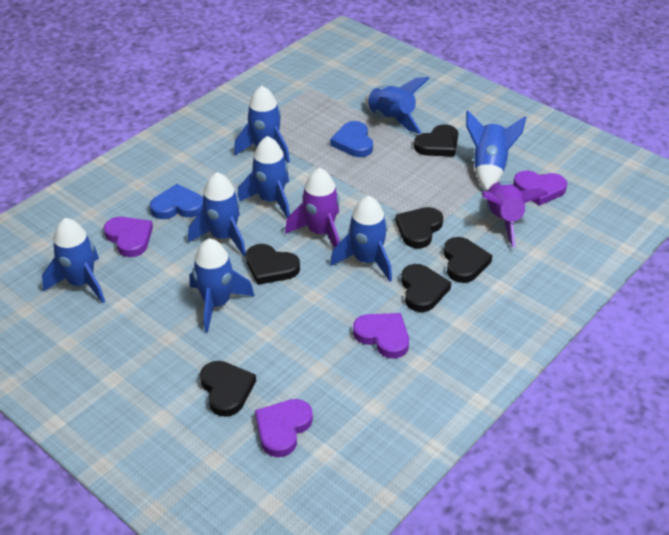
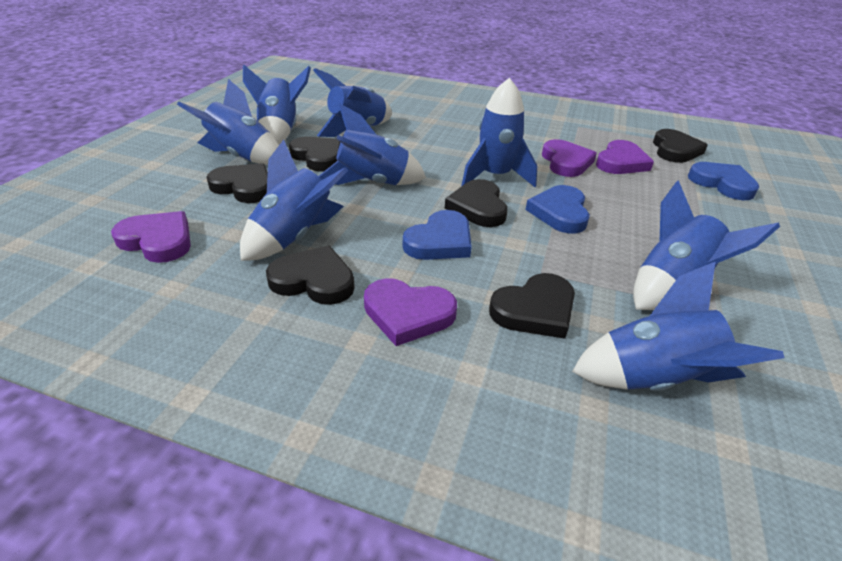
blue heart: 2 -> 3
purple rocket: 2 -> 0

